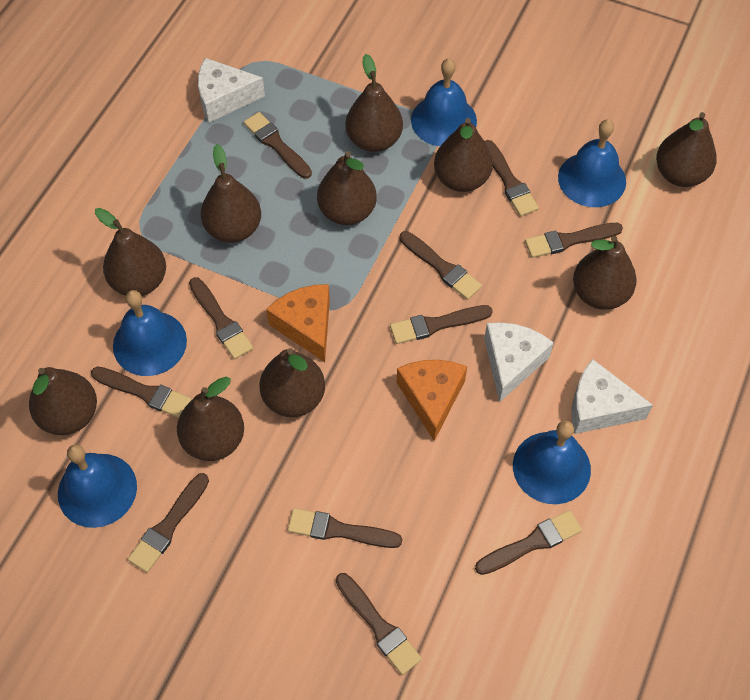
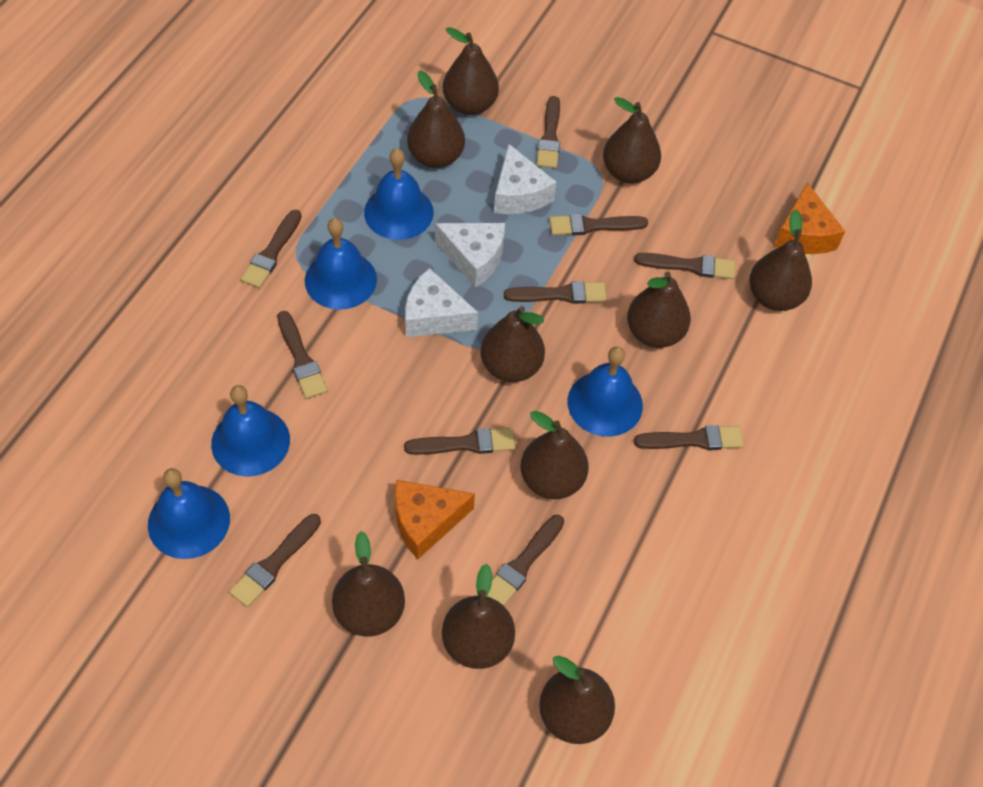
brown brush: 11 -> 10

